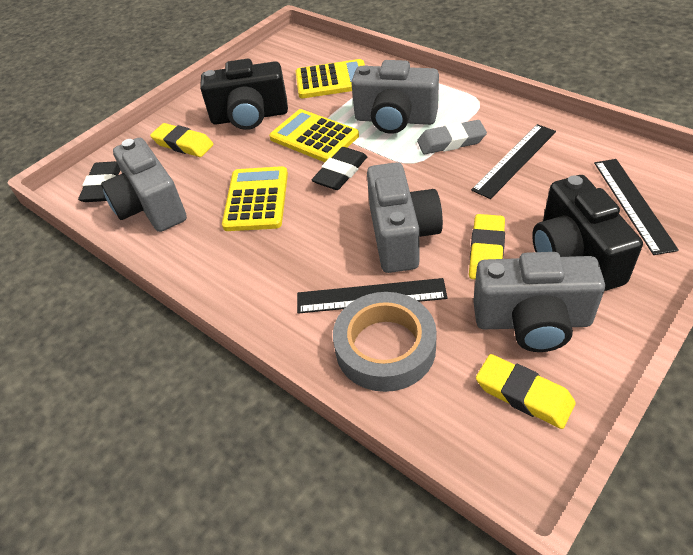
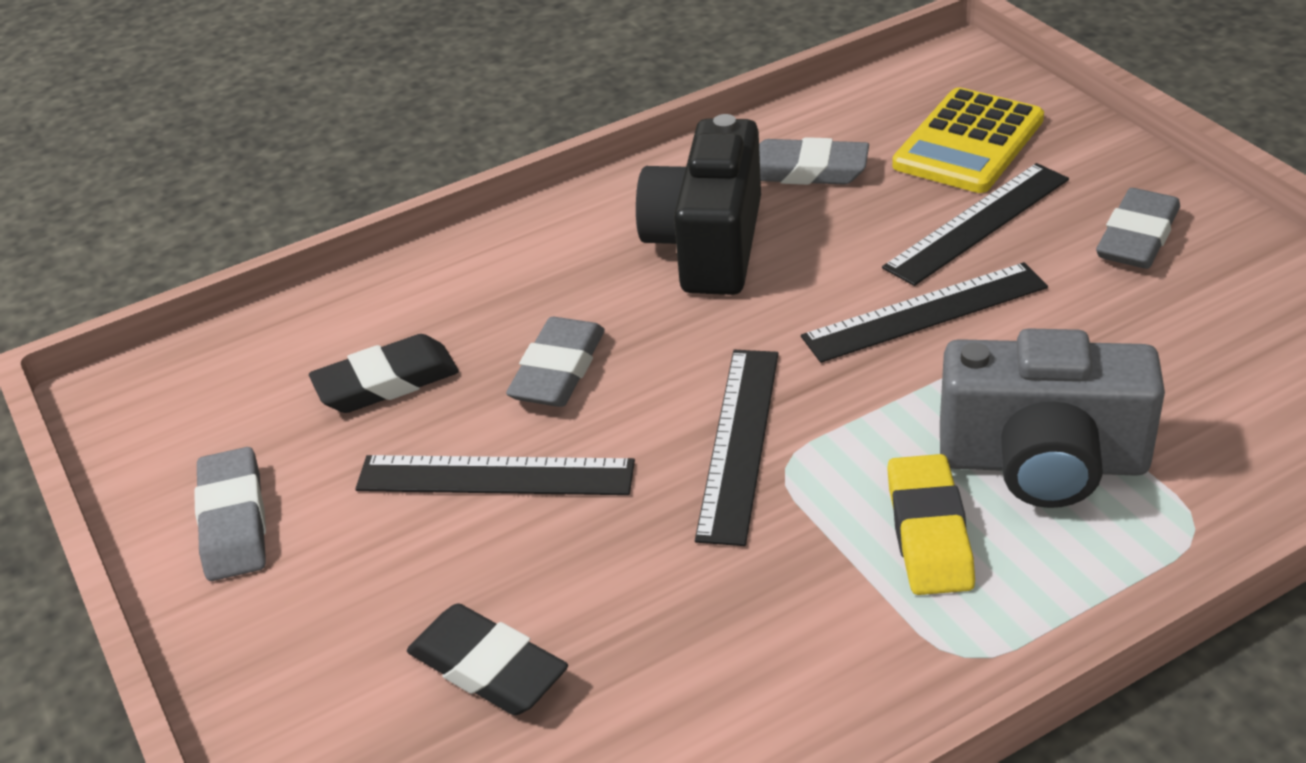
black camera: 2 -> 1
black ruler: 3 -> 4
grey camera: 4 -> 1
grey eraser: 1 -> 4
grey tape: 1 -> 0
yellow calculator: 3 -> 1
yellow eraser: 3 -> 1

